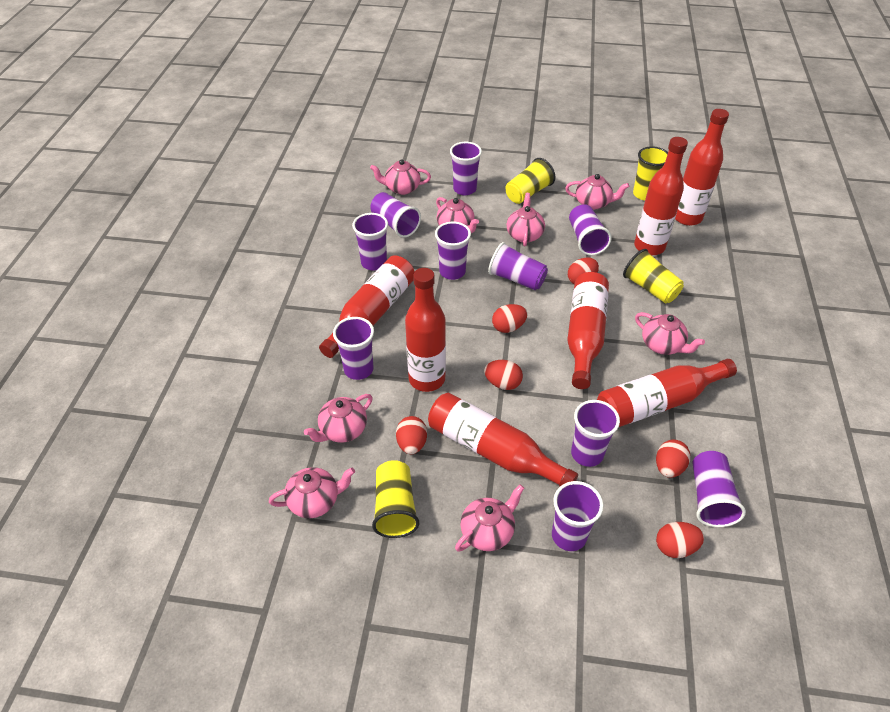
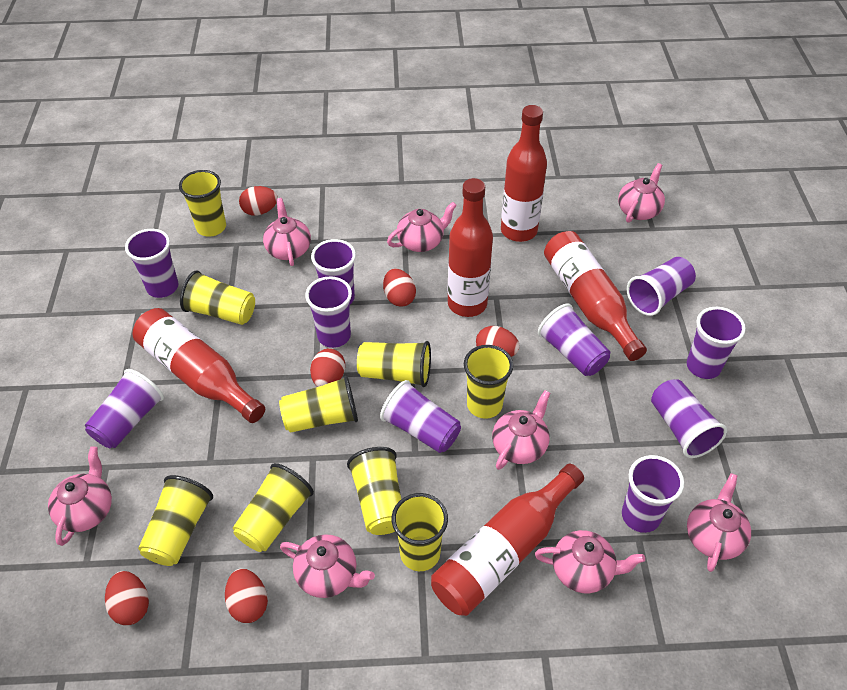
red bottle: 7 -> 5
yellow cup: 4 -> 9

